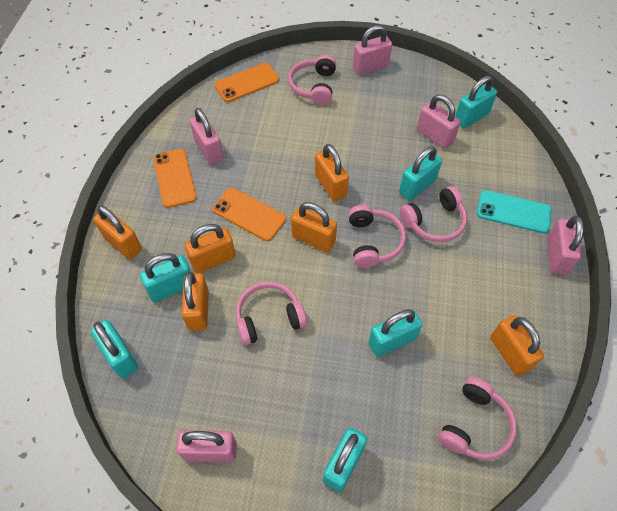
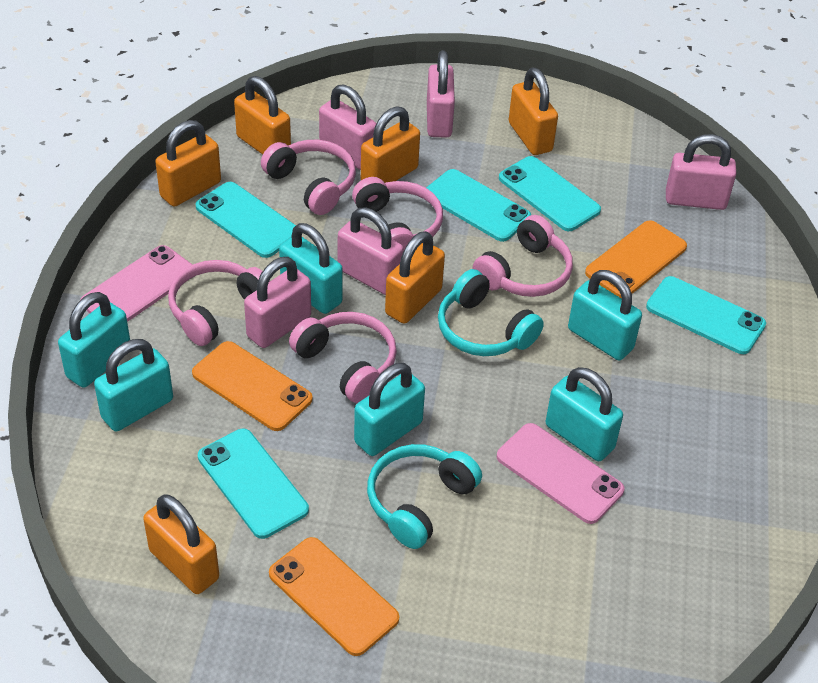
pink phone: 0 -> 2
turquoise headphones: 0 -> 2
turquoise phone: 1 -> 5

